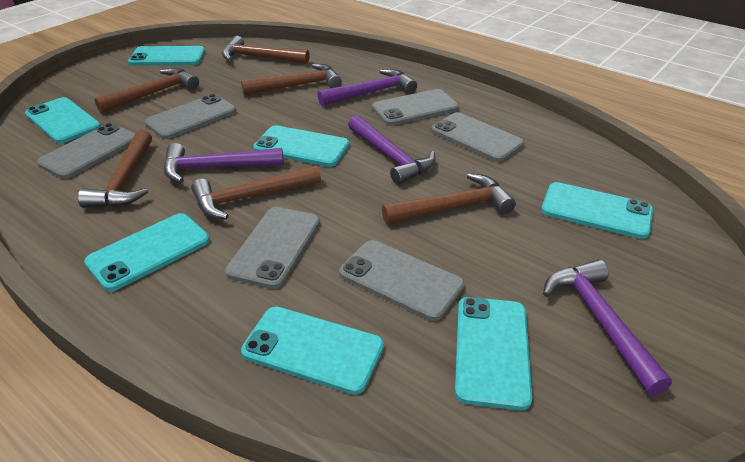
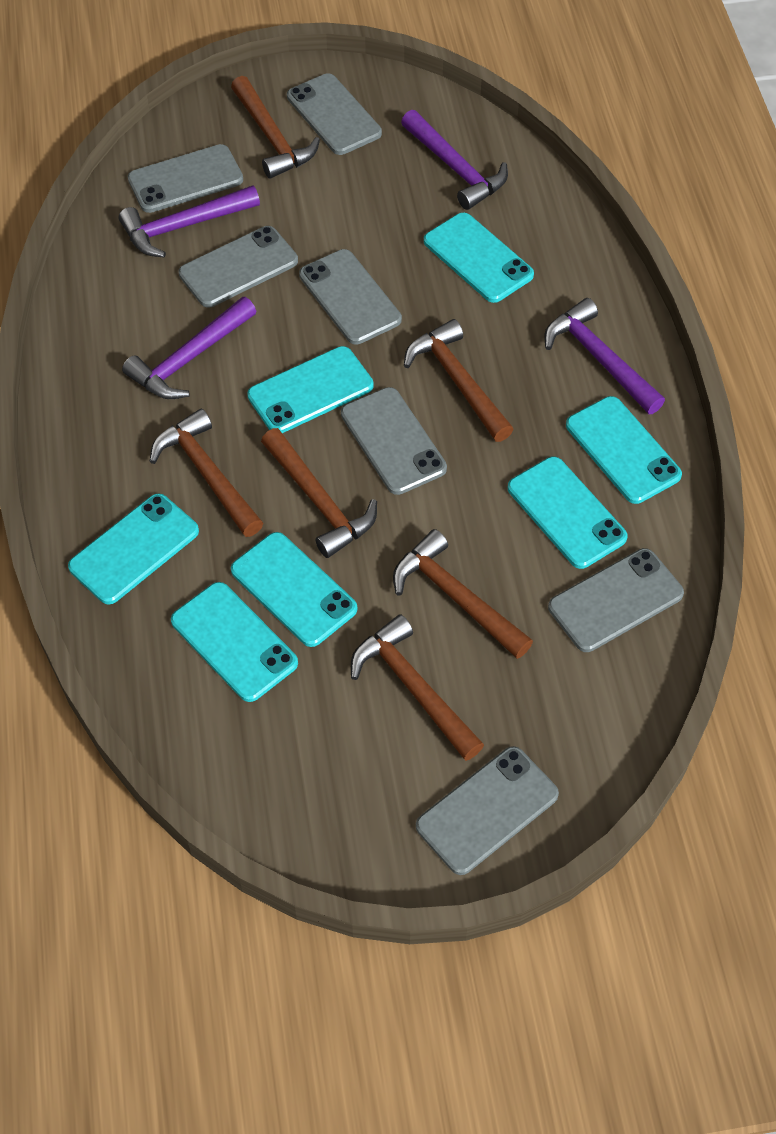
grey phone: 6 -> 7

